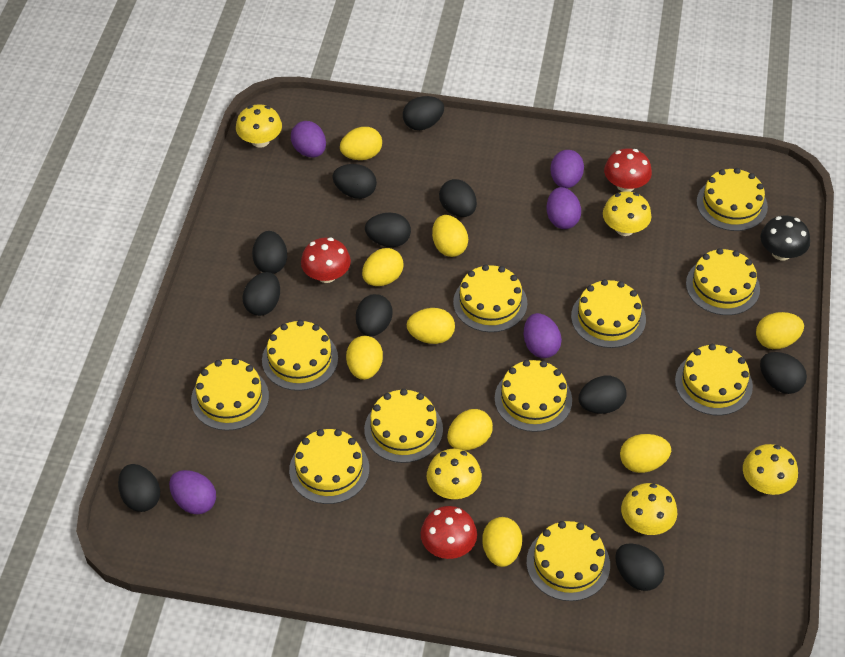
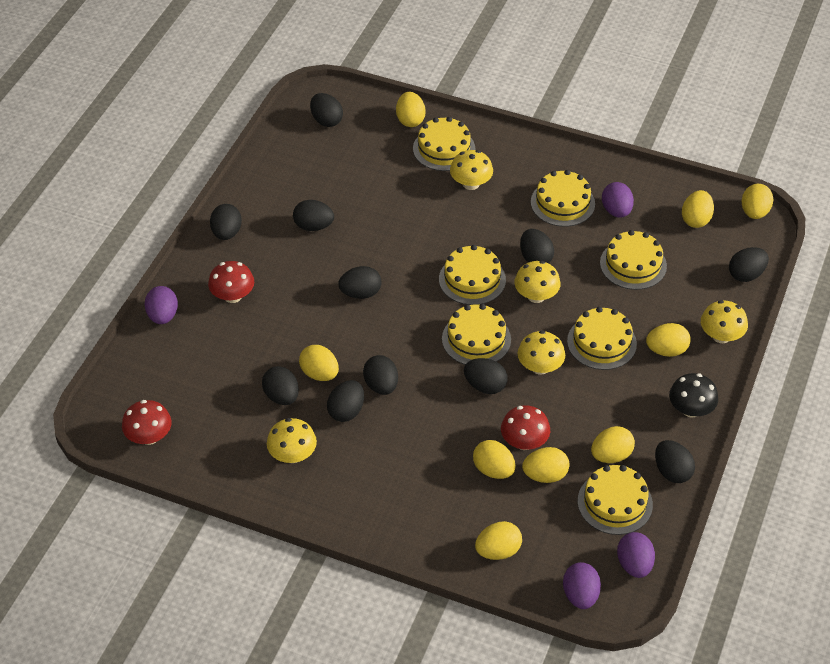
purple egg: 5 -> 4
yellow cake: 11 -> 7

